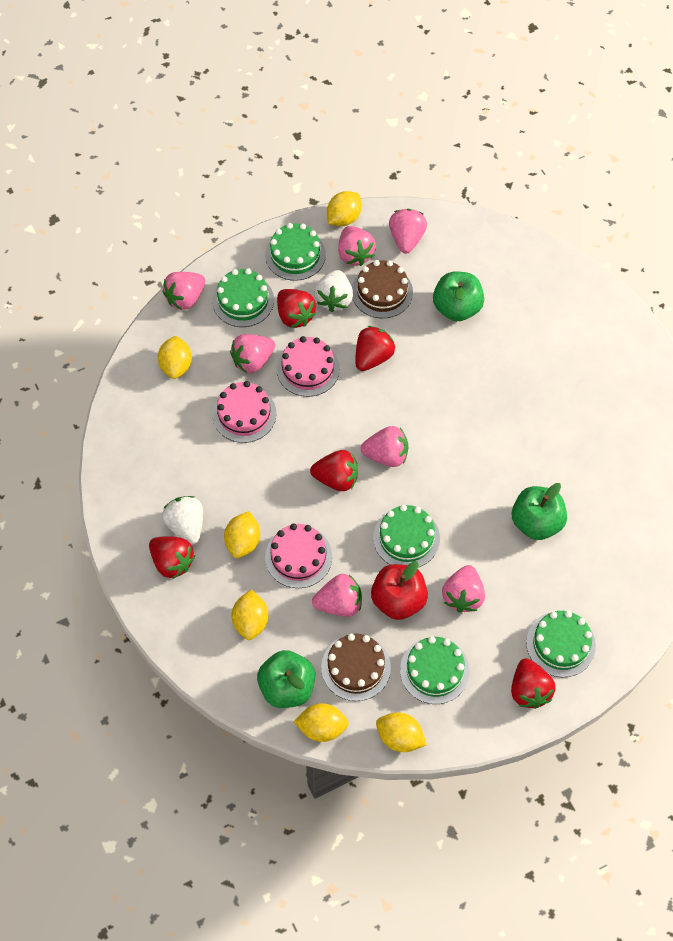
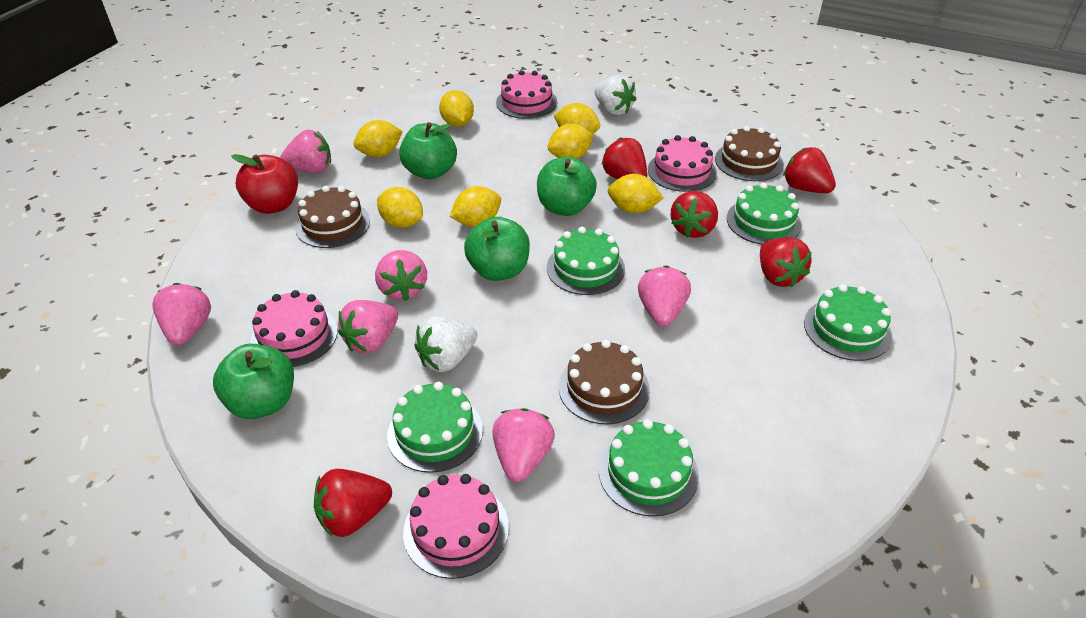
brown cake: 2 -> 3
green apple: 3 -> 4
pink cake: 3 -> 4
pink strawberry: 7 -> 6
yellow lemon: 6 -> 7

